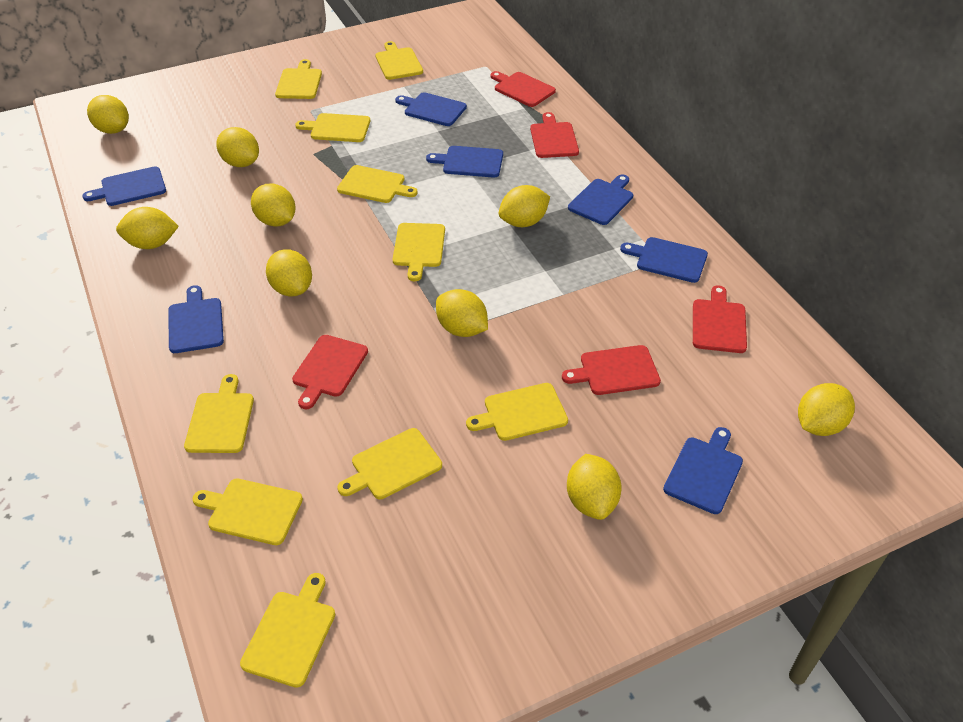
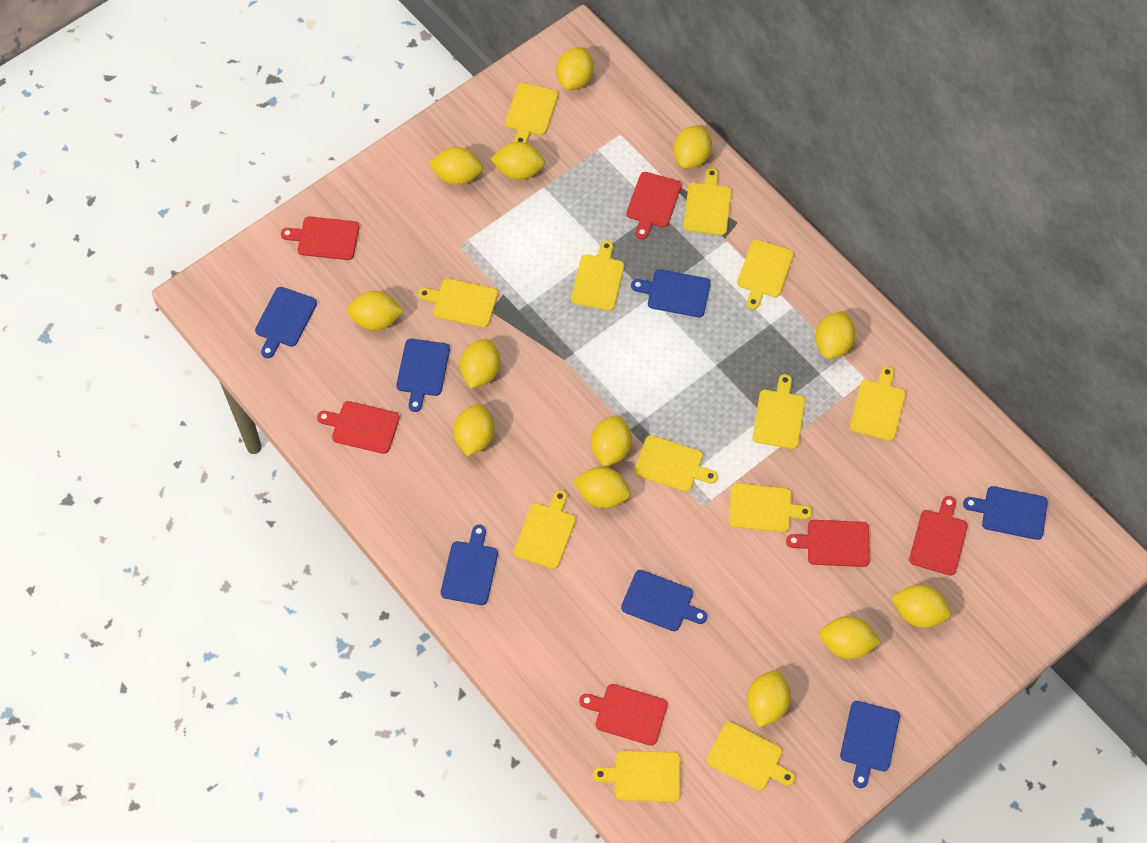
red cutting board: 5 -> 6
yellow cutting board: 10 -> 12
yellow lemon: 9 -> 13

